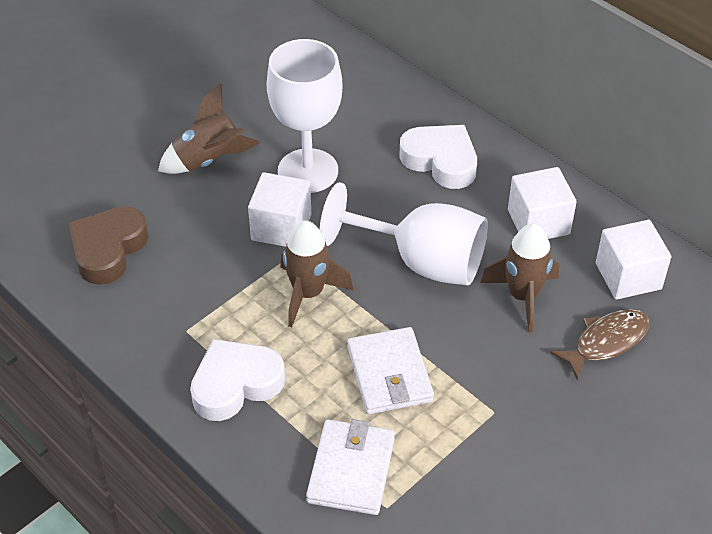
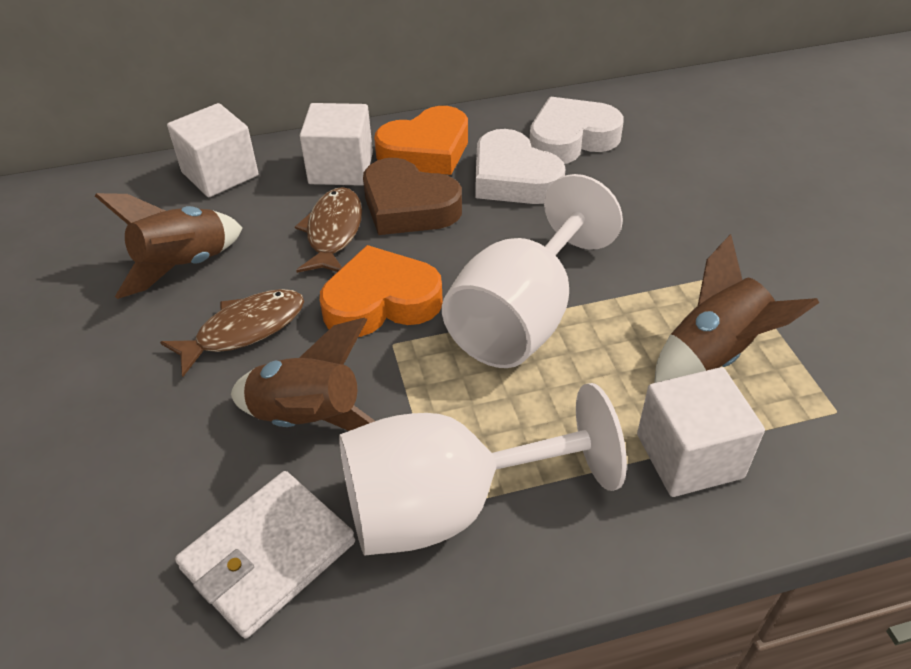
brown fish: 1 -> 2
orange heart: 0 -> 2
white wallet: 2 -> 1

